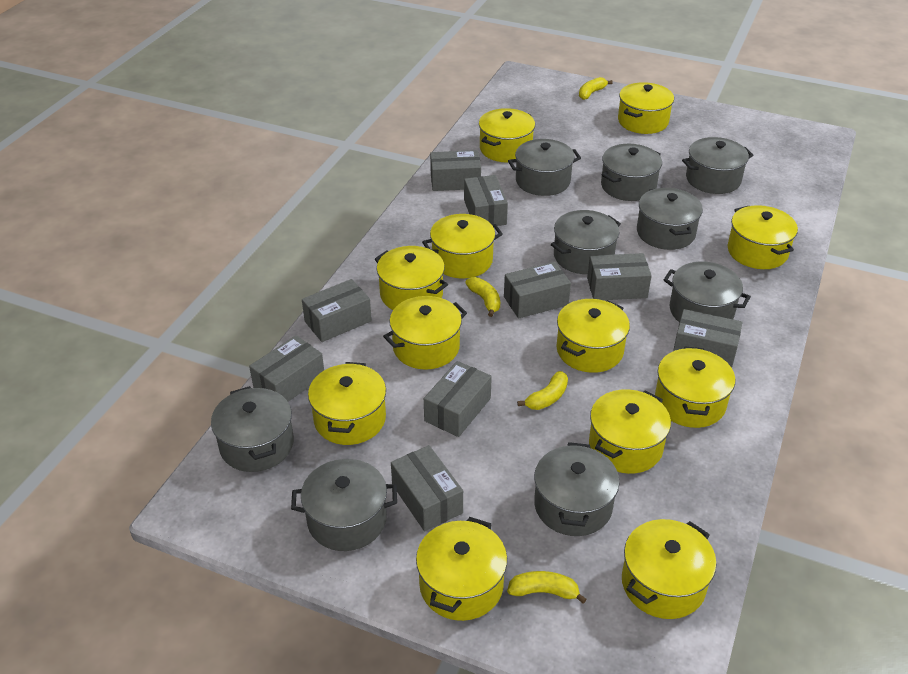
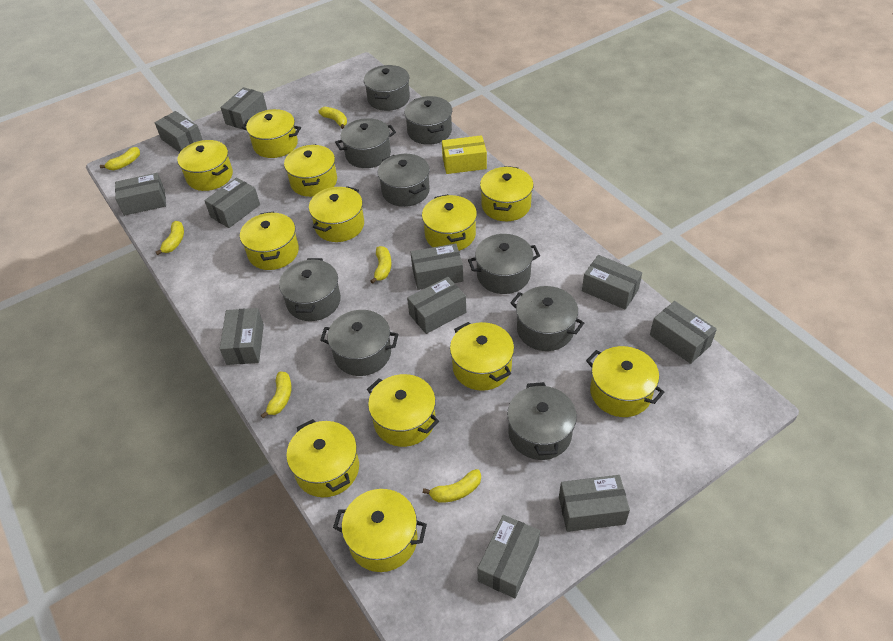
grey box: 9 -> 11
yellow banana: 4 -> 6
yellow box: 0 -> 1

